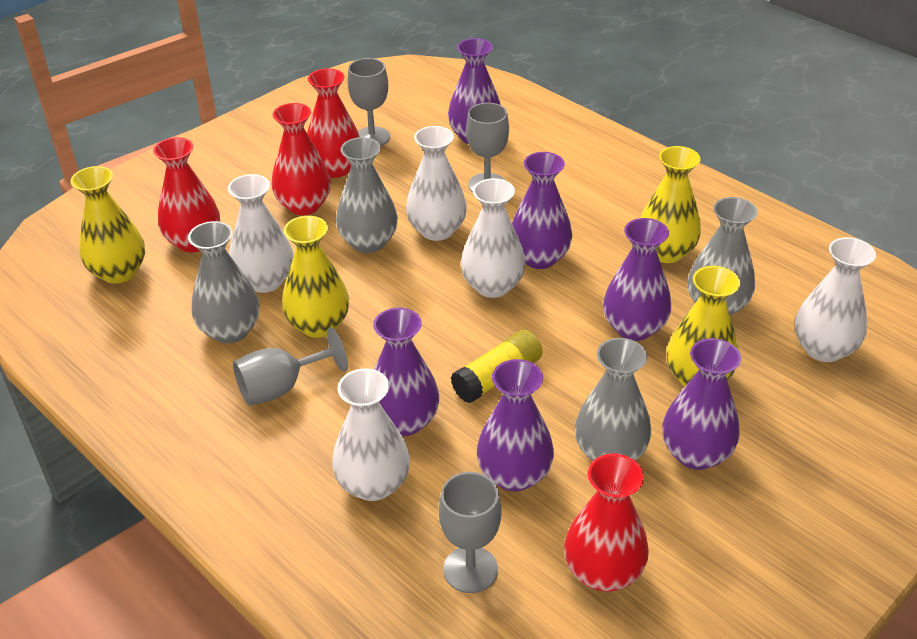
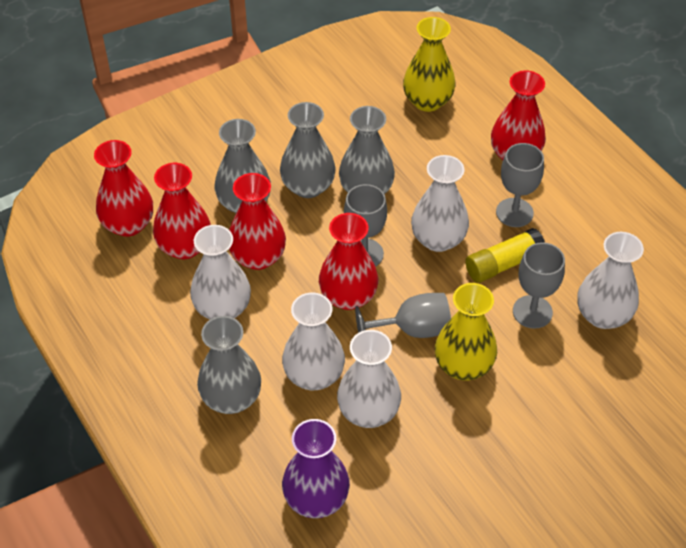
purple vase: 6 -> 1
red vase: 4 -> 5
yellow vase: 4 -> 2

